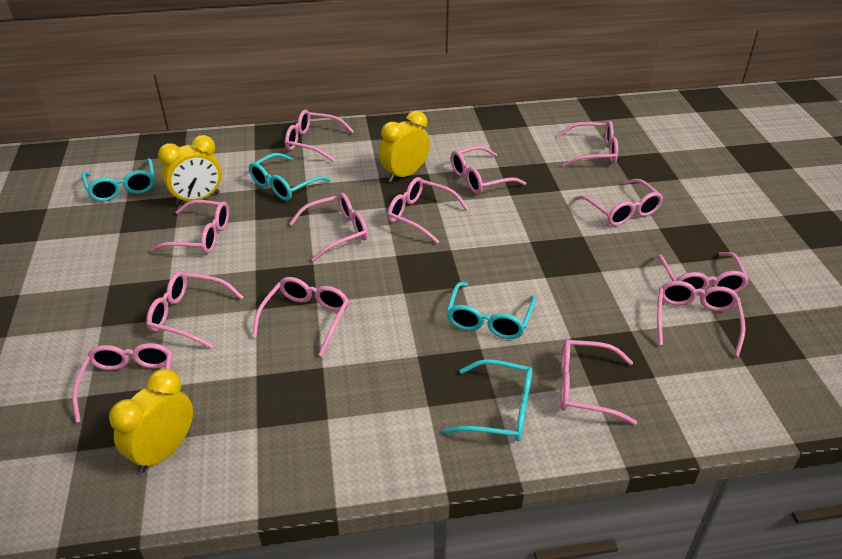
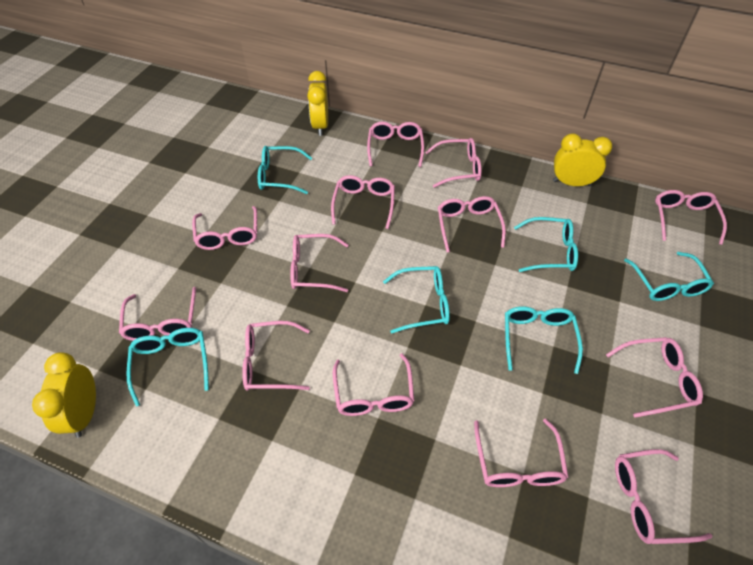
turquoise glasses: 4 -> 6

